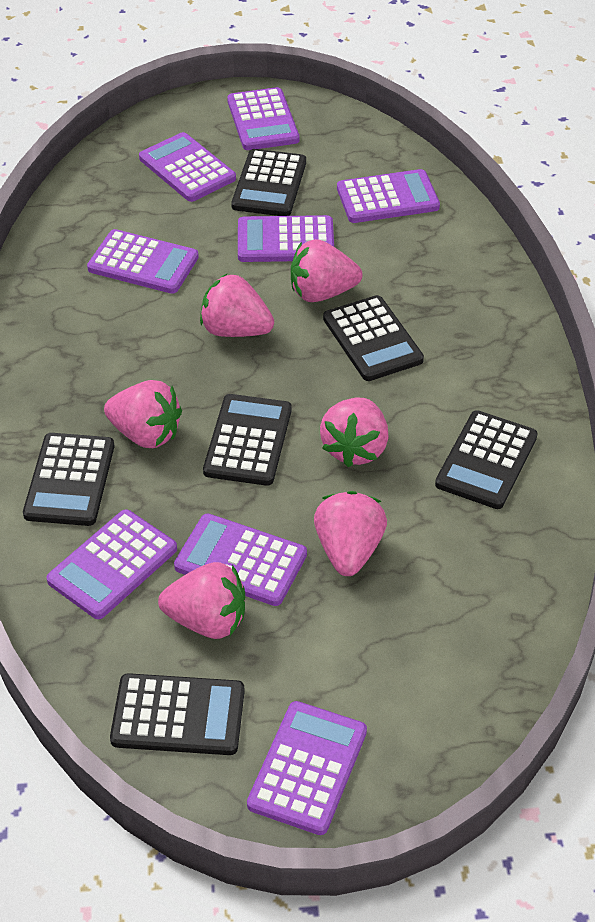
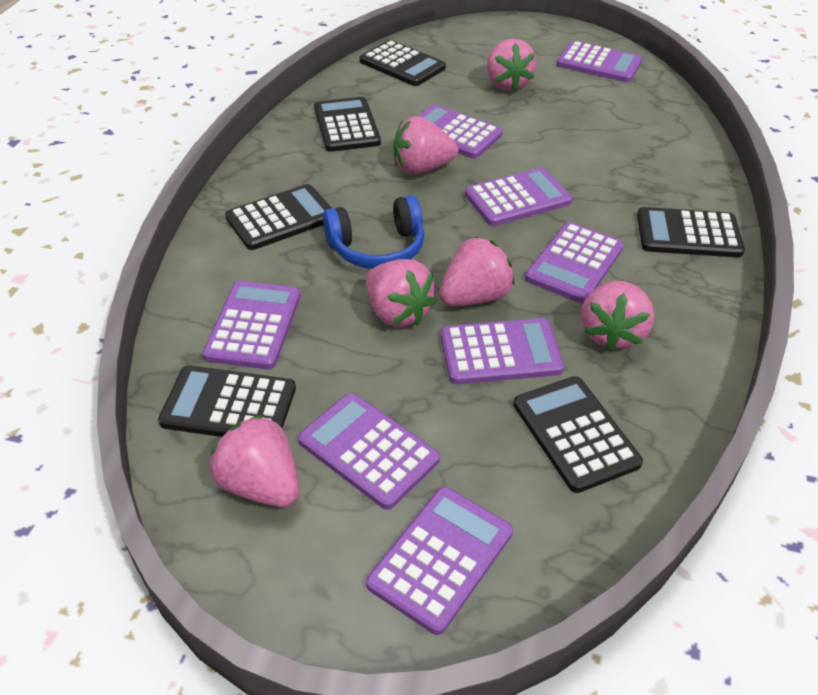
blue headphones: 0 -> 1

